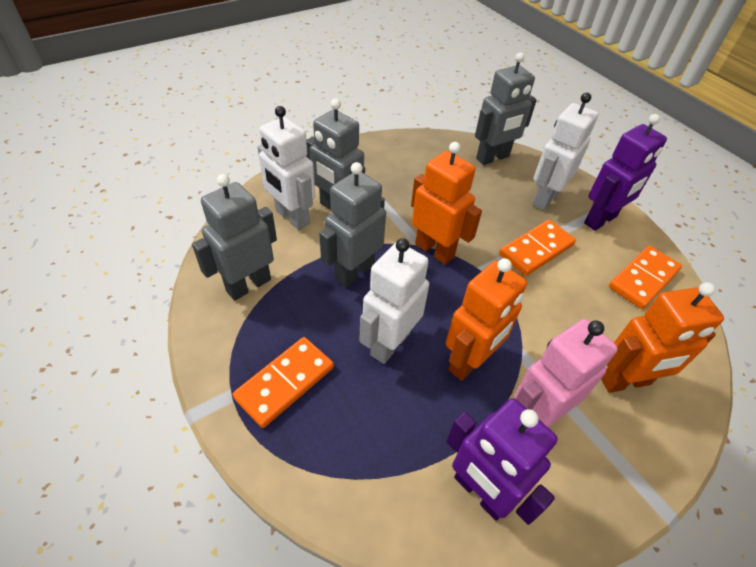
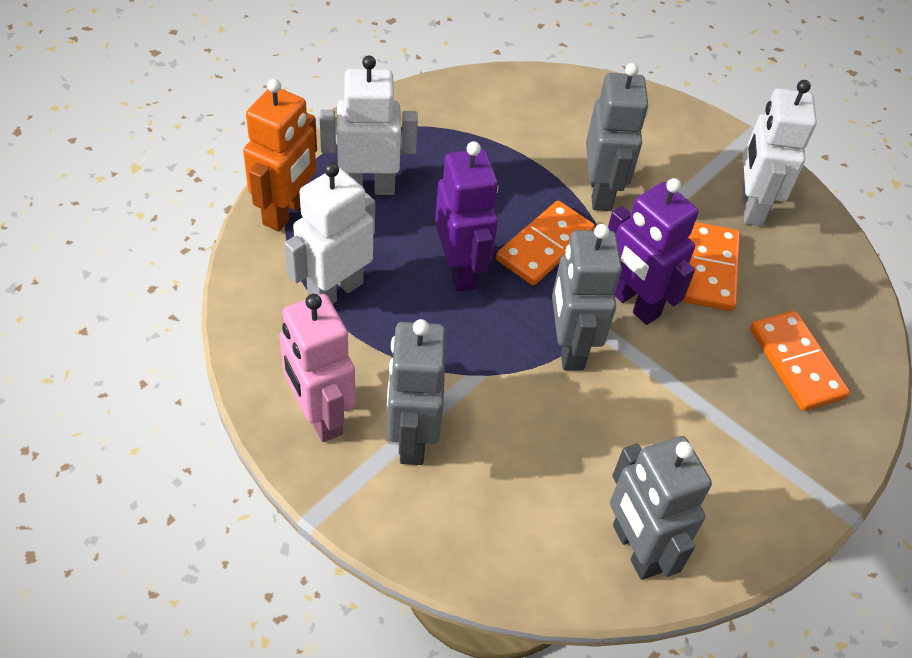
orange robot: 3 -> 1

